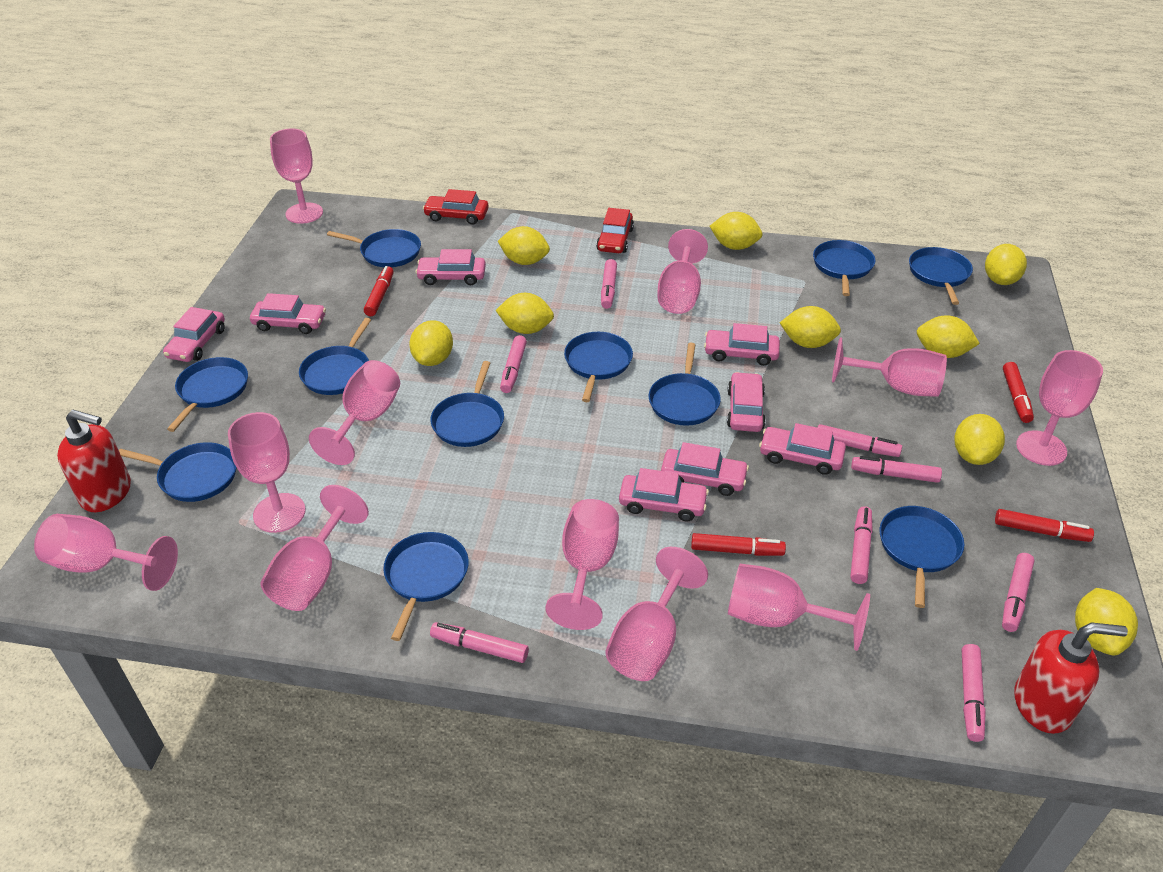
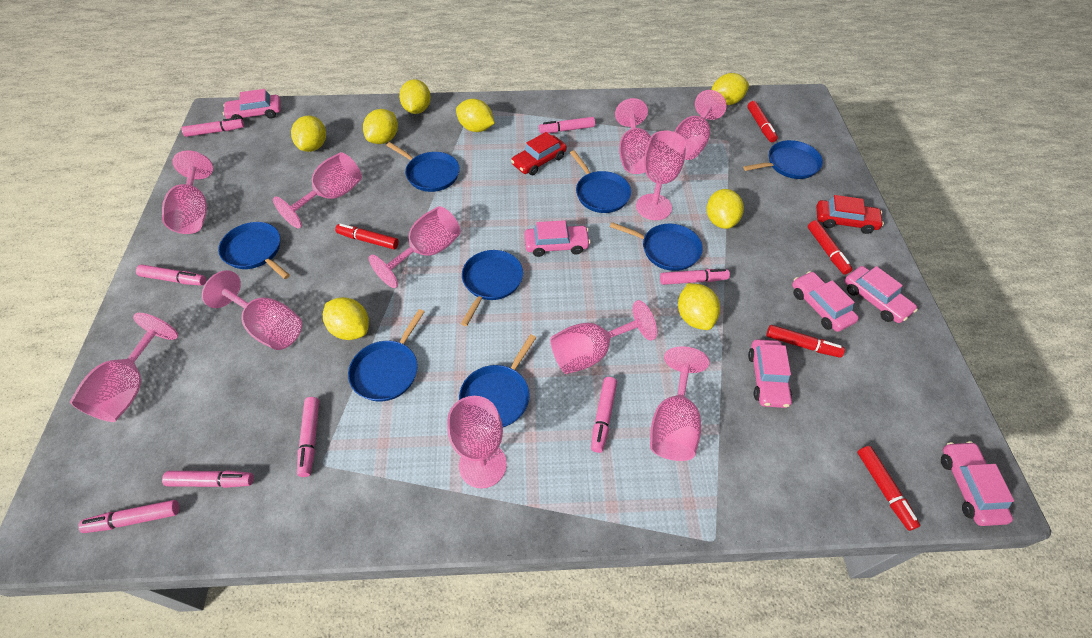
blue pan: 11 -> 8
pink car: 8 -> 6
red marker: 4 -> 5
red soap dispenser: 2 -> 0
yellow lemon: 9 -> 8

